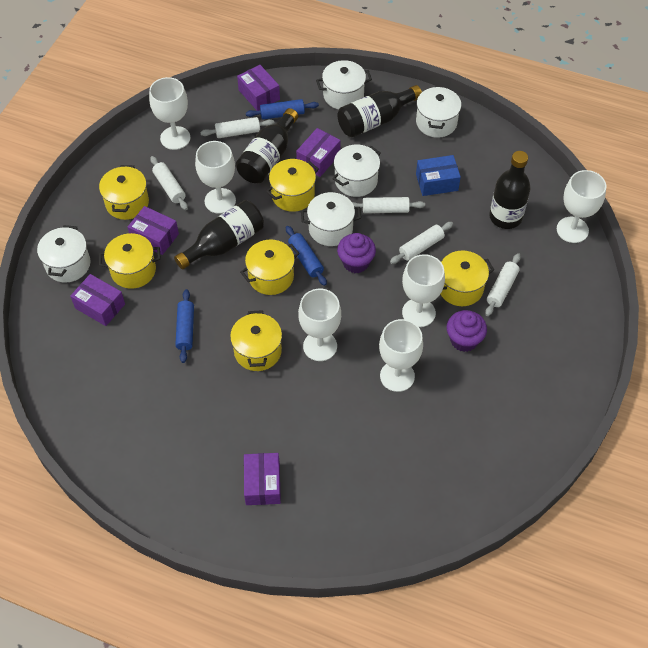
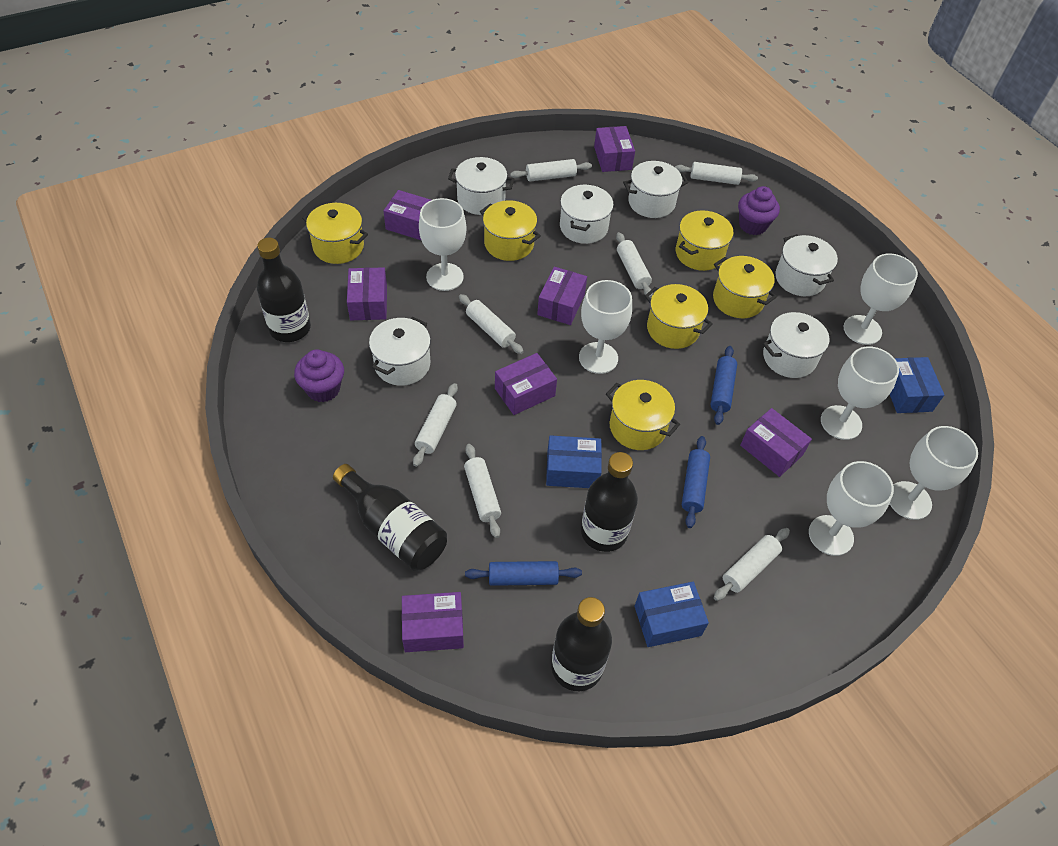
blue box: 1 -> 3
purple box: 5 -> 7
white pot: 5 -> 6
white rolling pin: 5 -> 7

